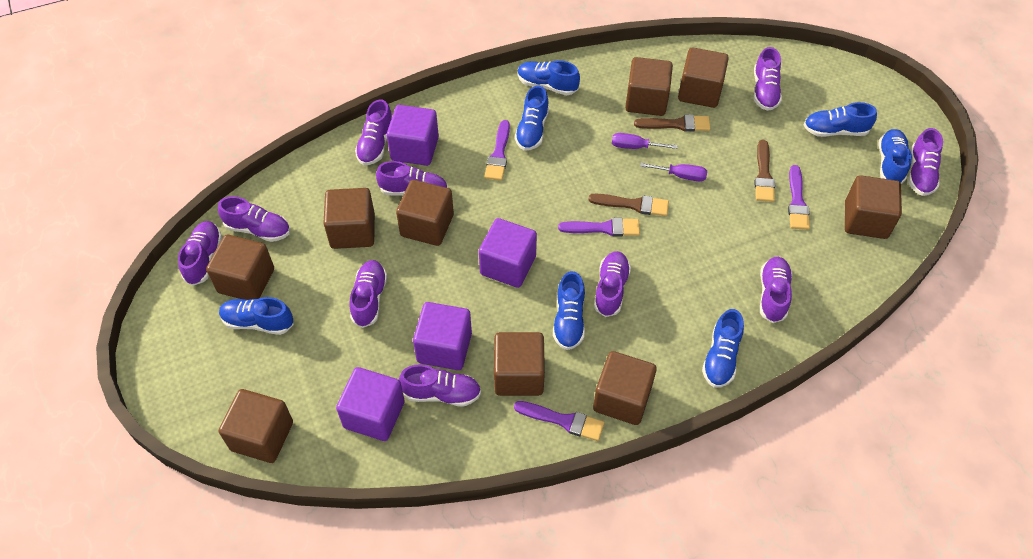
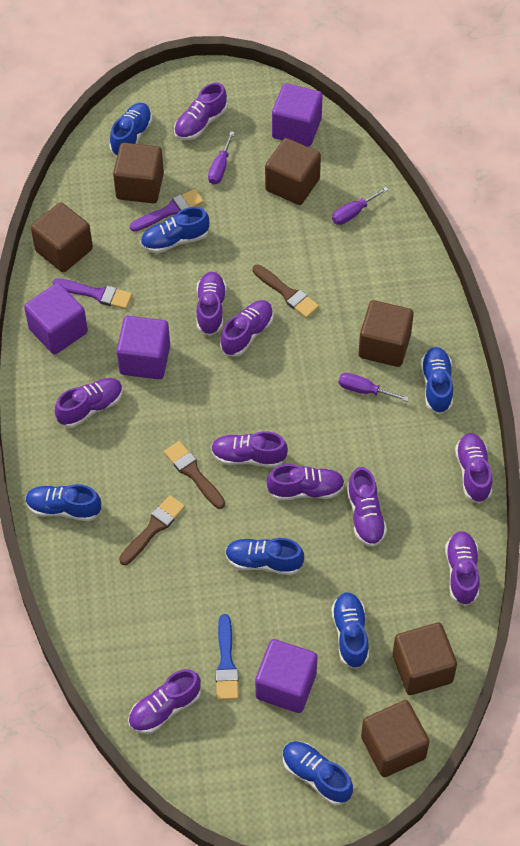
blue brush: 0 -> 1
brown cube: 9 -> 6
purple brush: 4 -> 2
purple screwdriver: 2 -> 3

